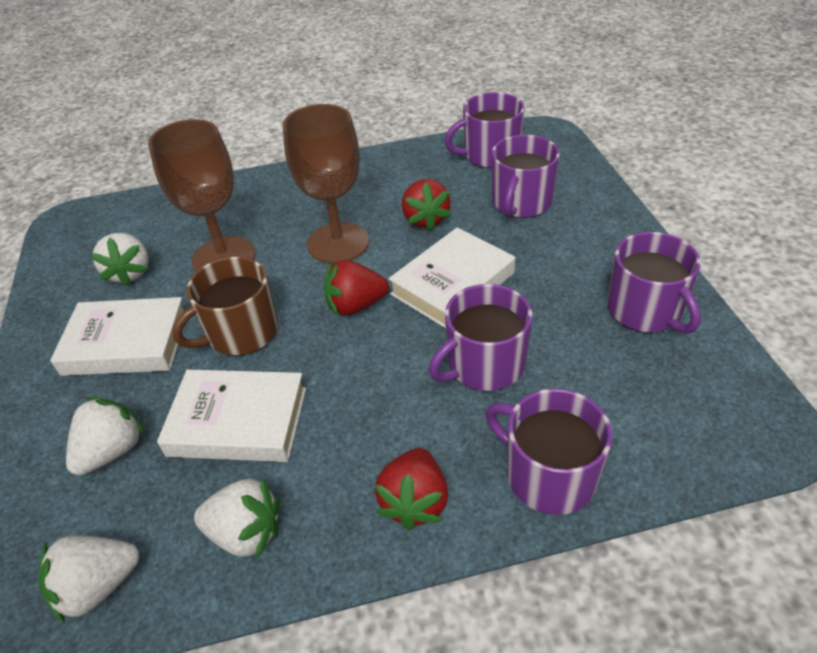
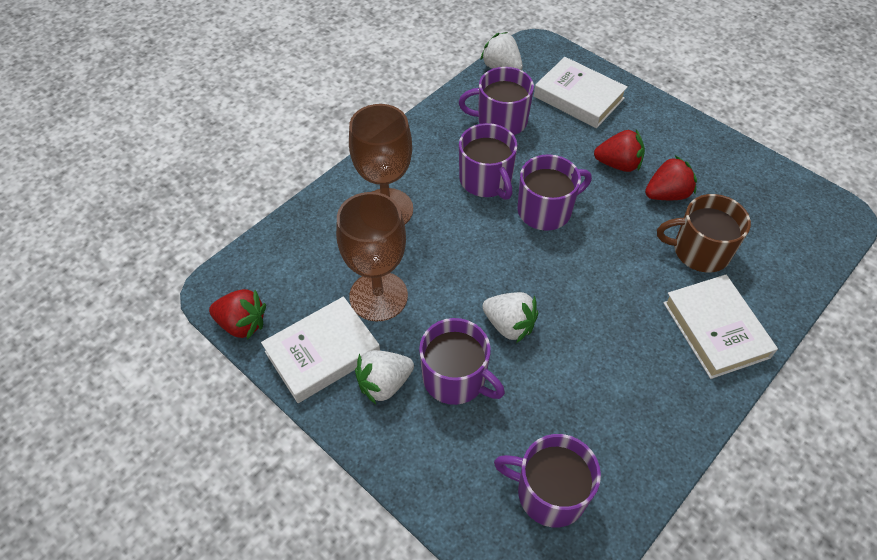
white strawberry: 4 -> 3

